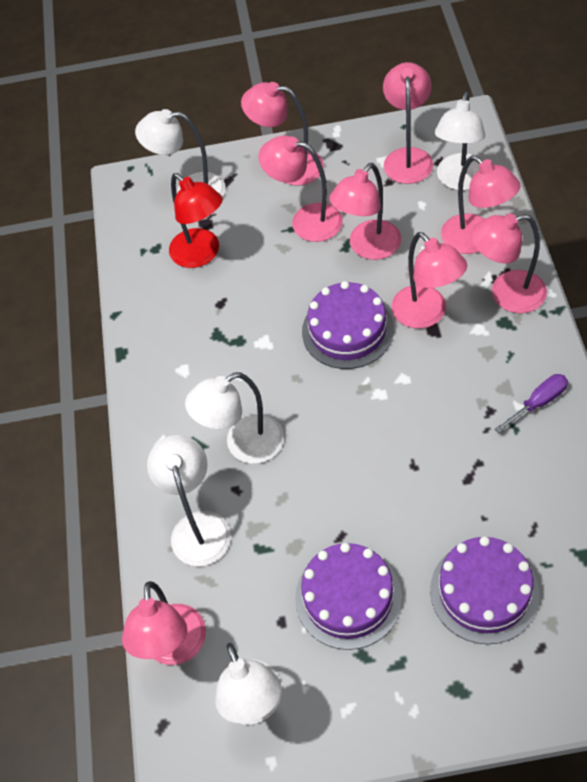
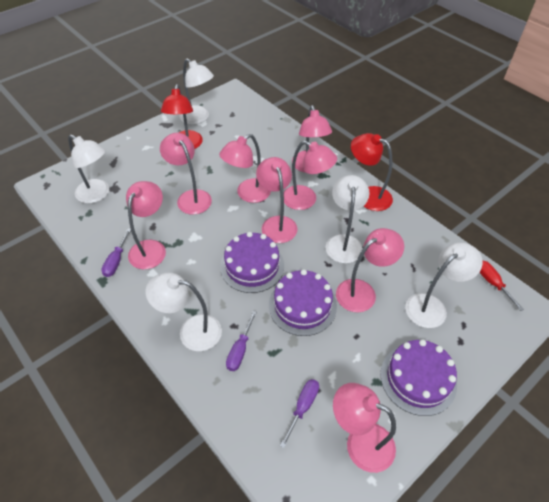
purple screwdriver: 1 -> 3
red lamp: 1 -> 2
red screwdriver: 0 -> 1

